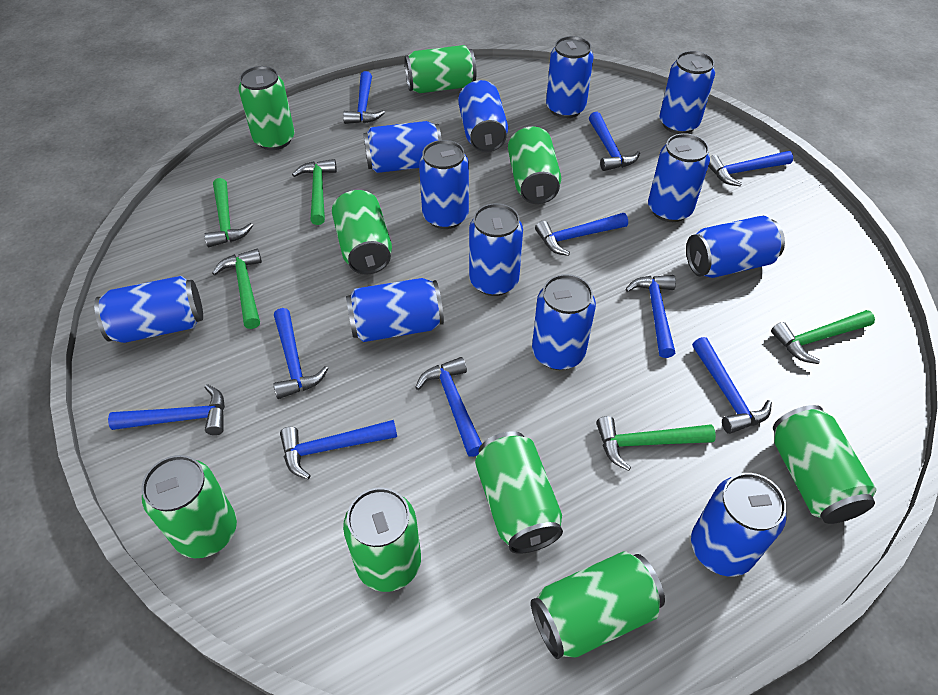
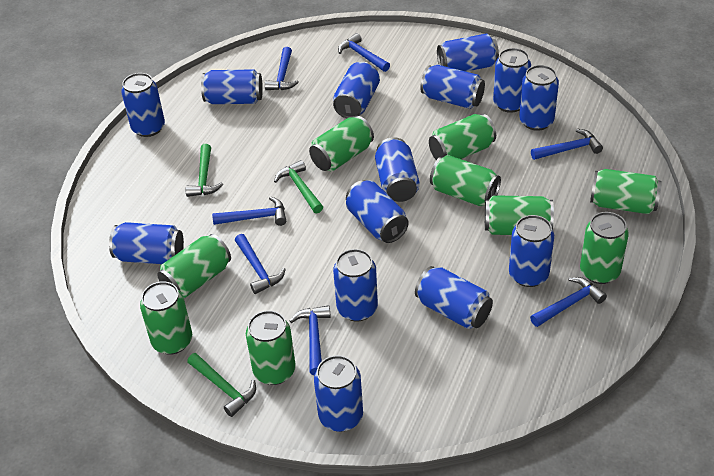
blue can: 12 -> 14
blue hammer: 10 -> 7
green hammer: 5 -> 3

